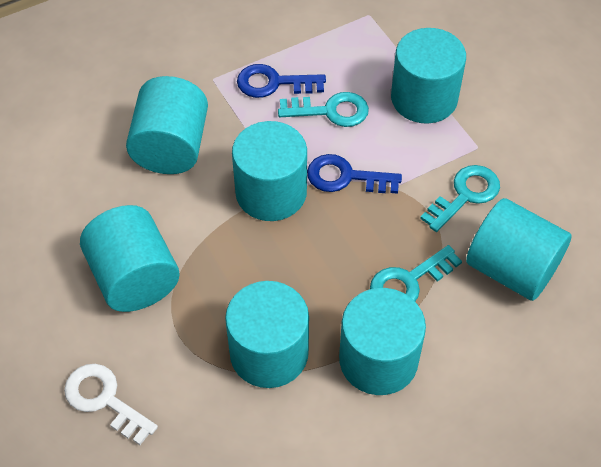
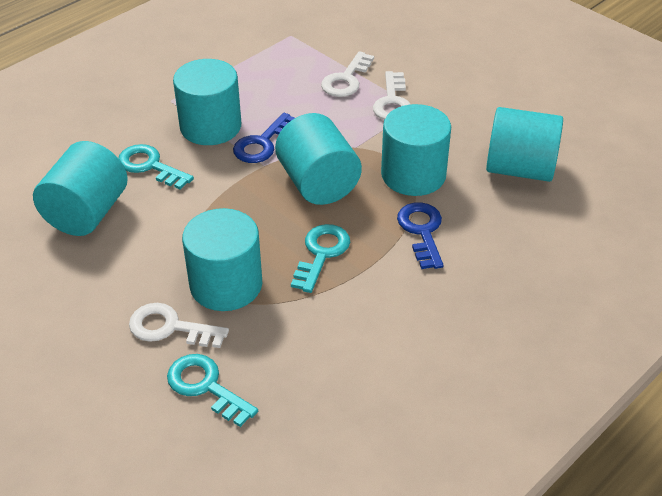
turquoise cylinder: 7 -> 6
white key: 1 -> 3

